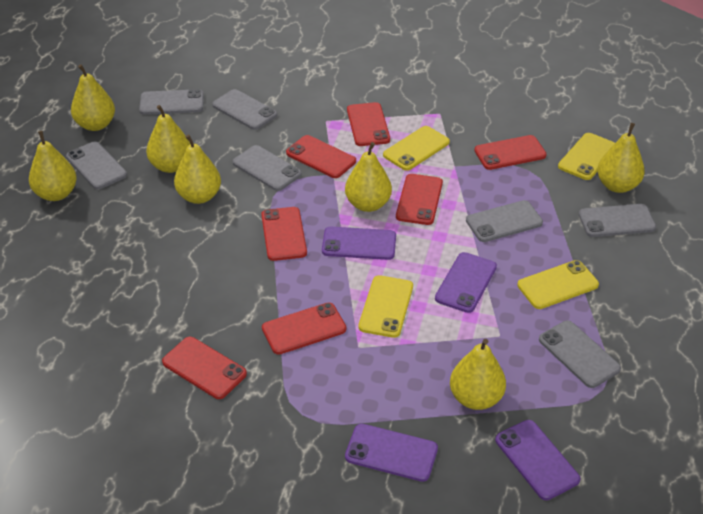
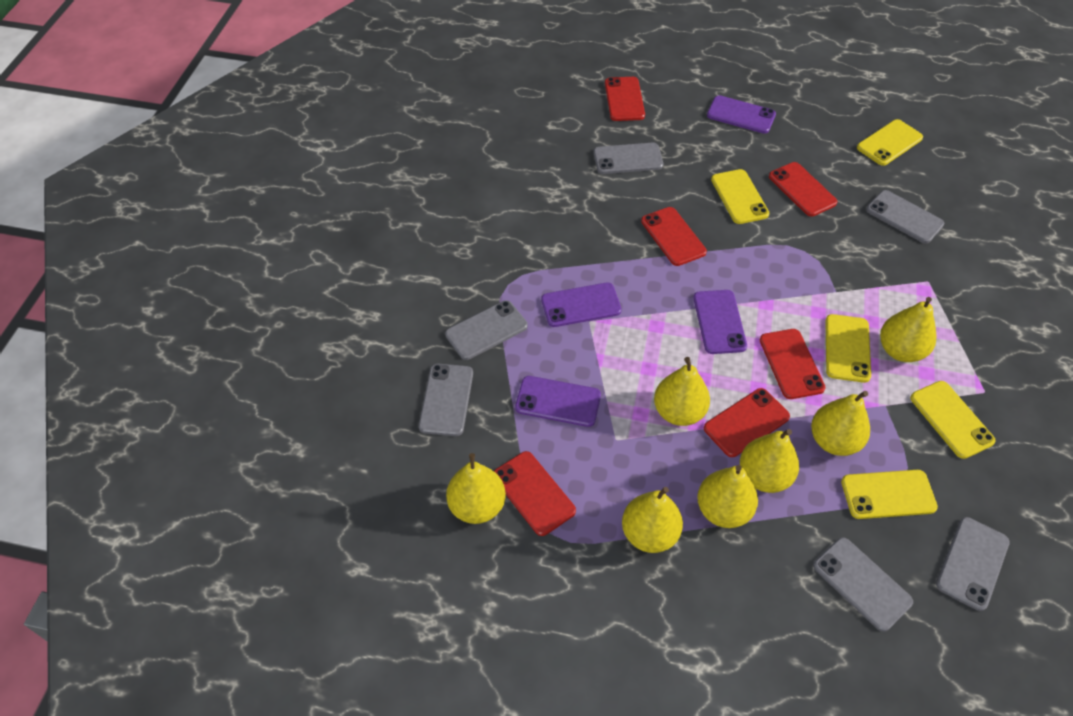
grey phone: 7 -> 6
red phone: 7 -> 6
yellow phone: 4 -> 5

